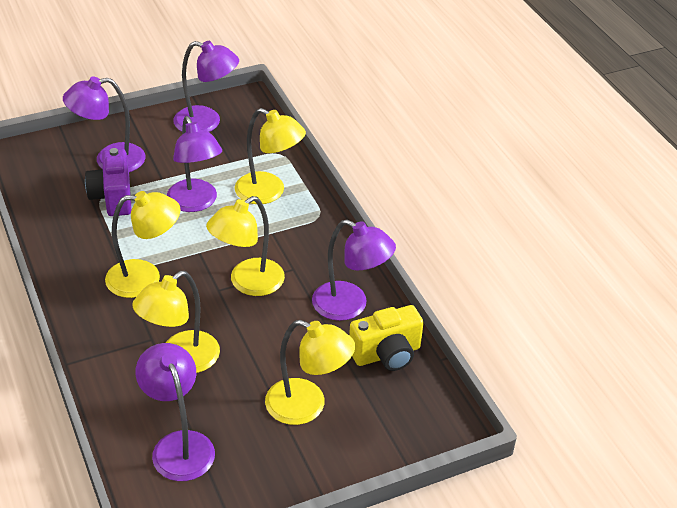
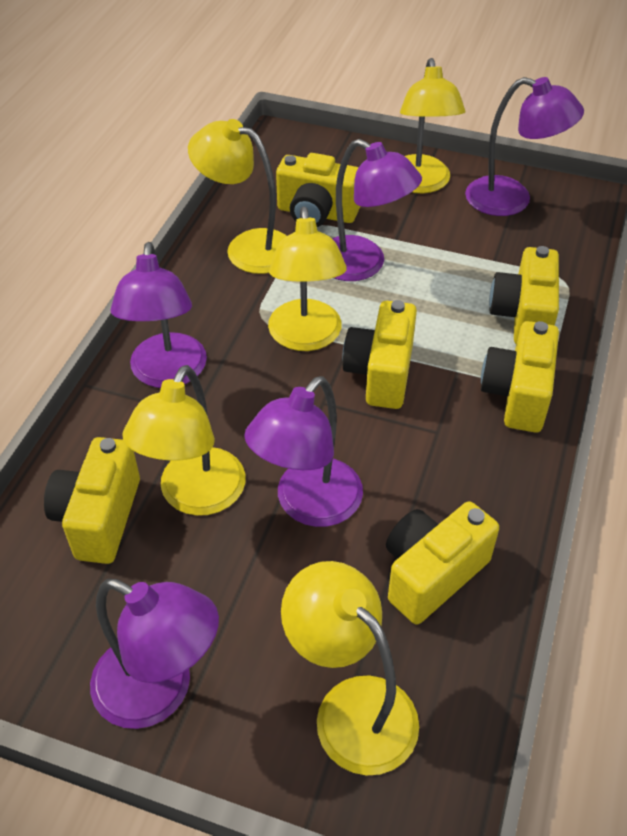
purple camera: 1 -> 0
yellow camera: 1 -> 6

